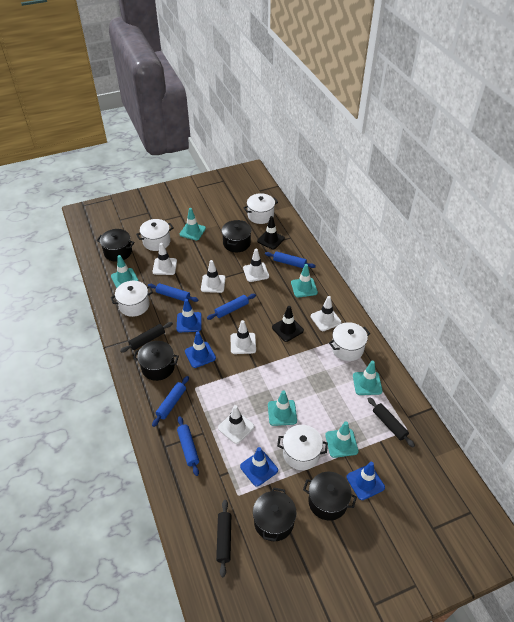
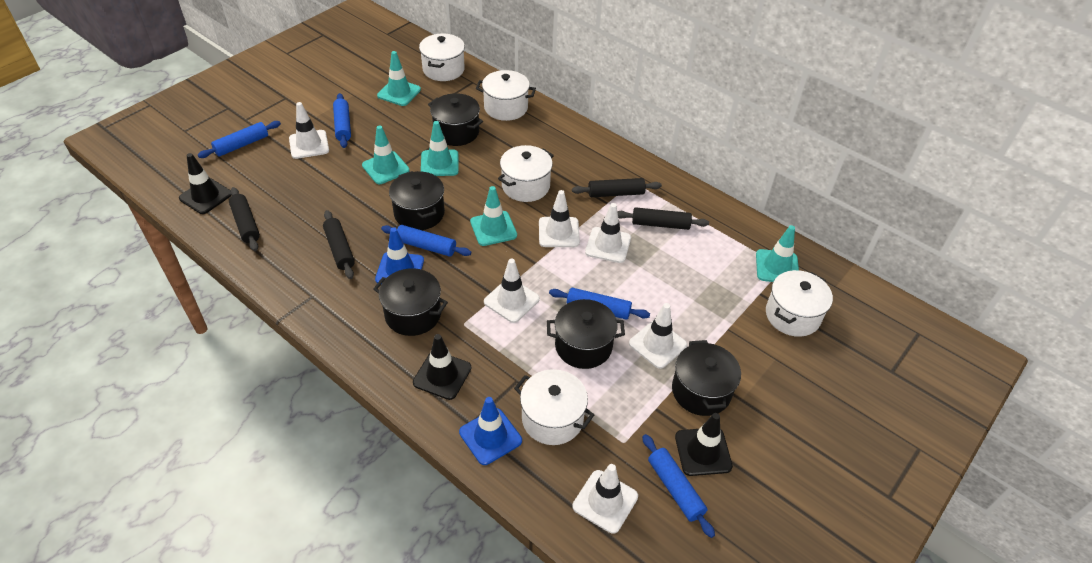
black rolling pin: 3 -> 4
black traffic cone: 2 -> 3
blue traffic cone: 4 -> 2
turquoise traffic cone: 6 -> 5

